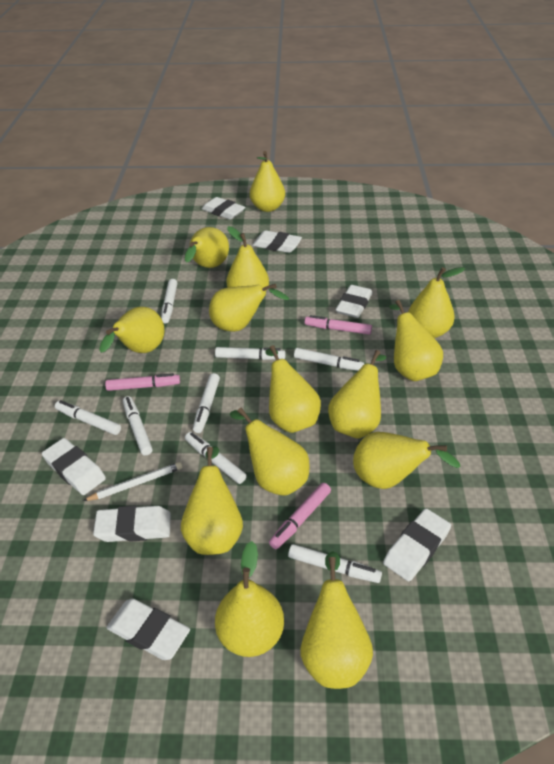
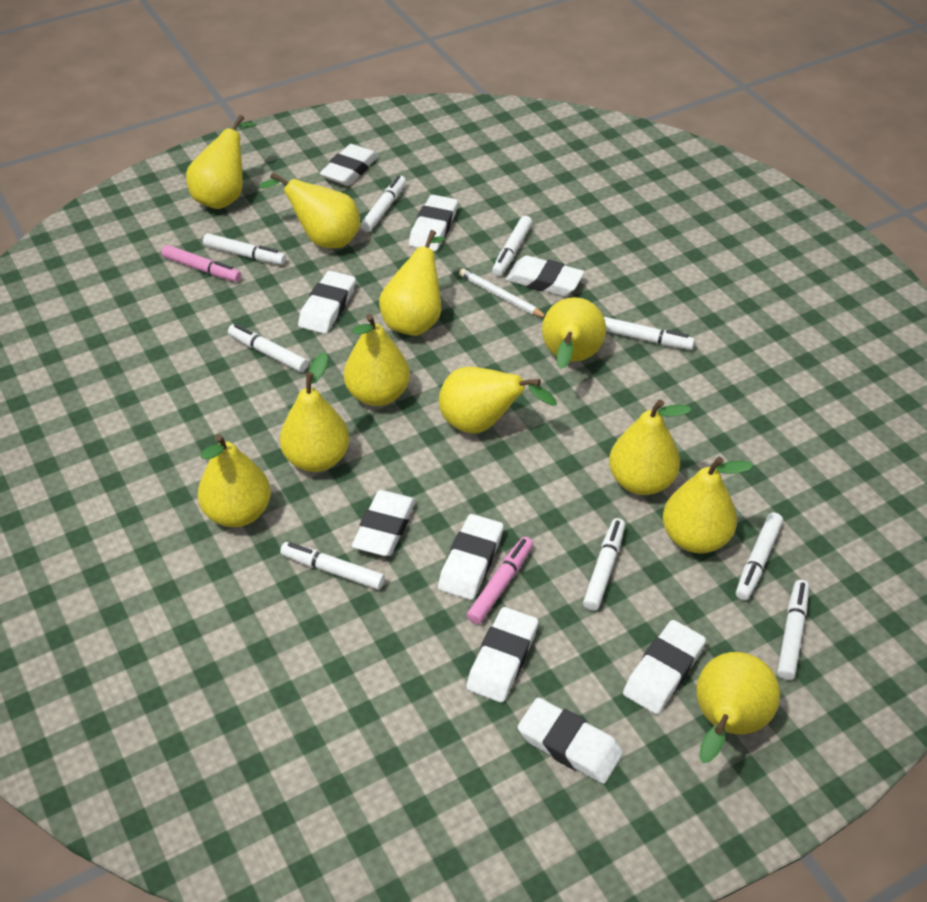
pink marker: 3 -> 2
white eraser: 7 -> 9
white marker: 8 -> 9
yellow pear: 14 -> 11

